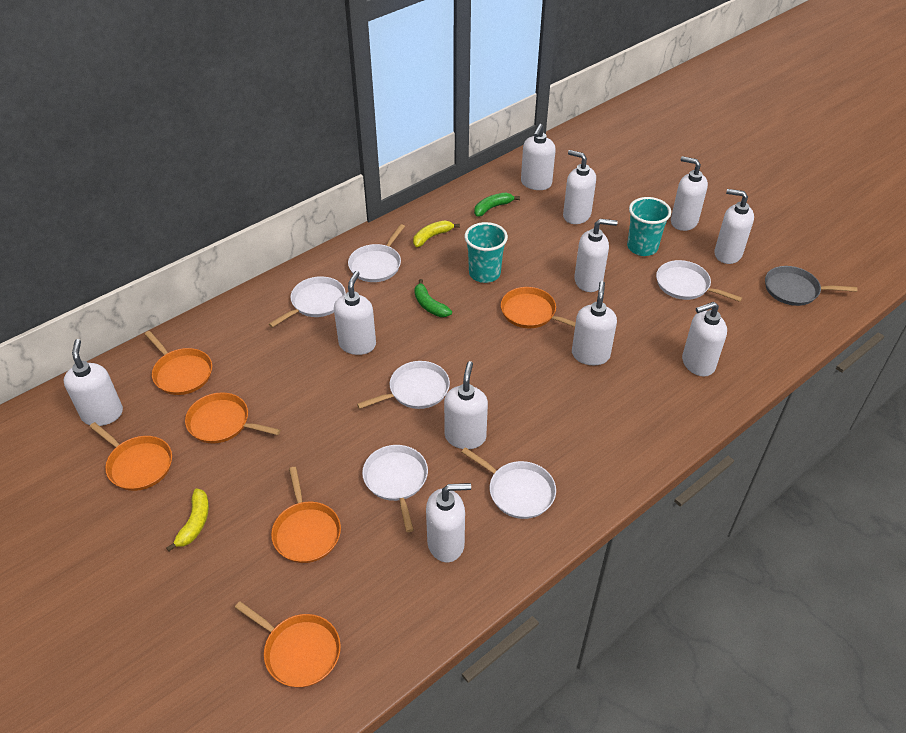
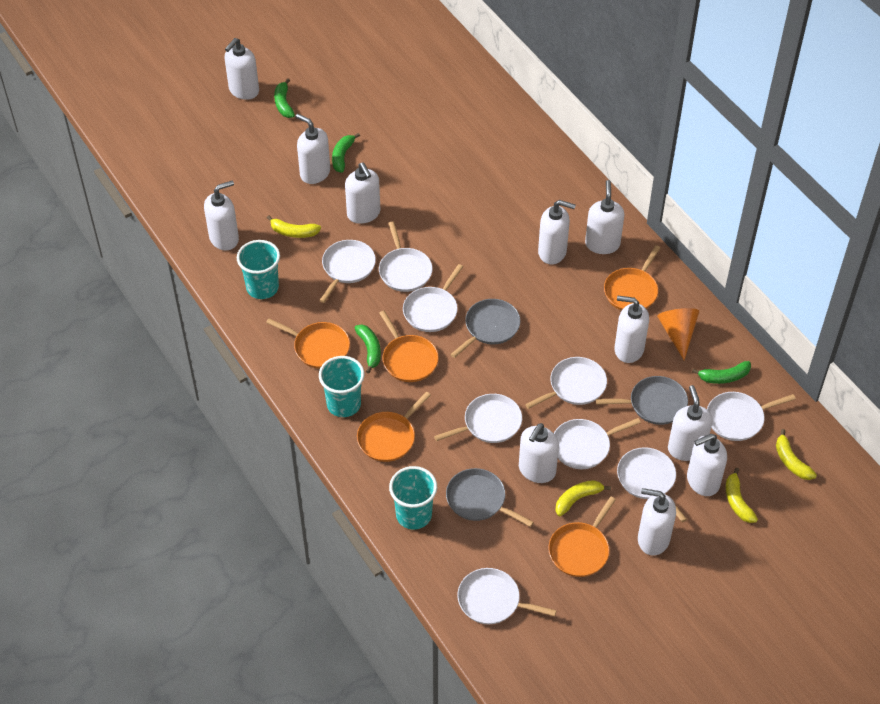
green banana: 2 -> 4
grey pan: 1 -> 3
orange cone: 0 -> 1
orange pan: 6 -> 5
turquoise cup: 2 -> 3
white pan: 6 -> 9
yellow banana: 2 -> 4

